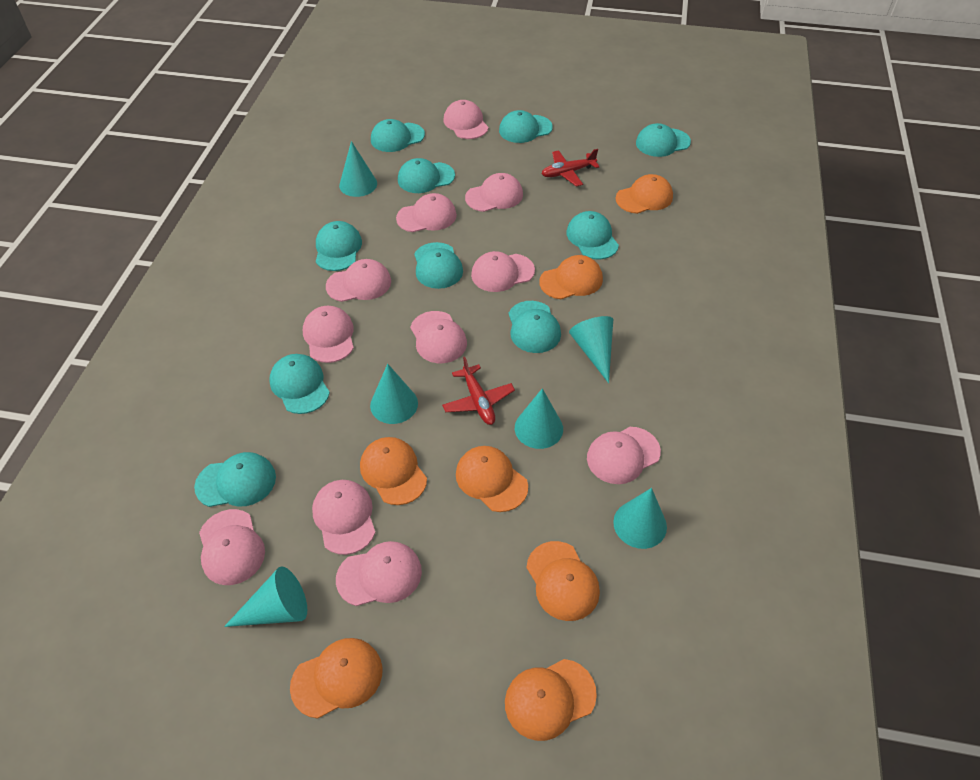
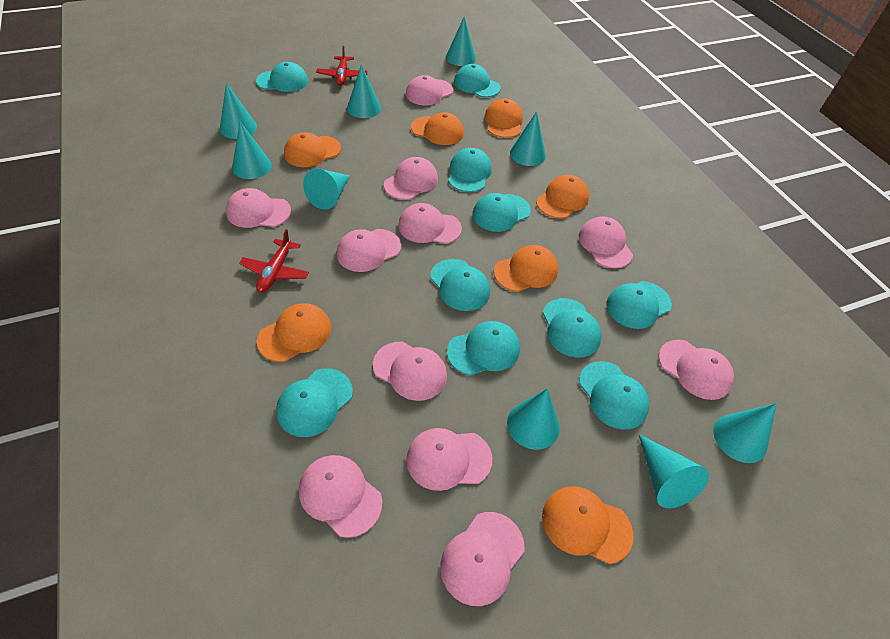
turquoise cone: 6 -> 9

